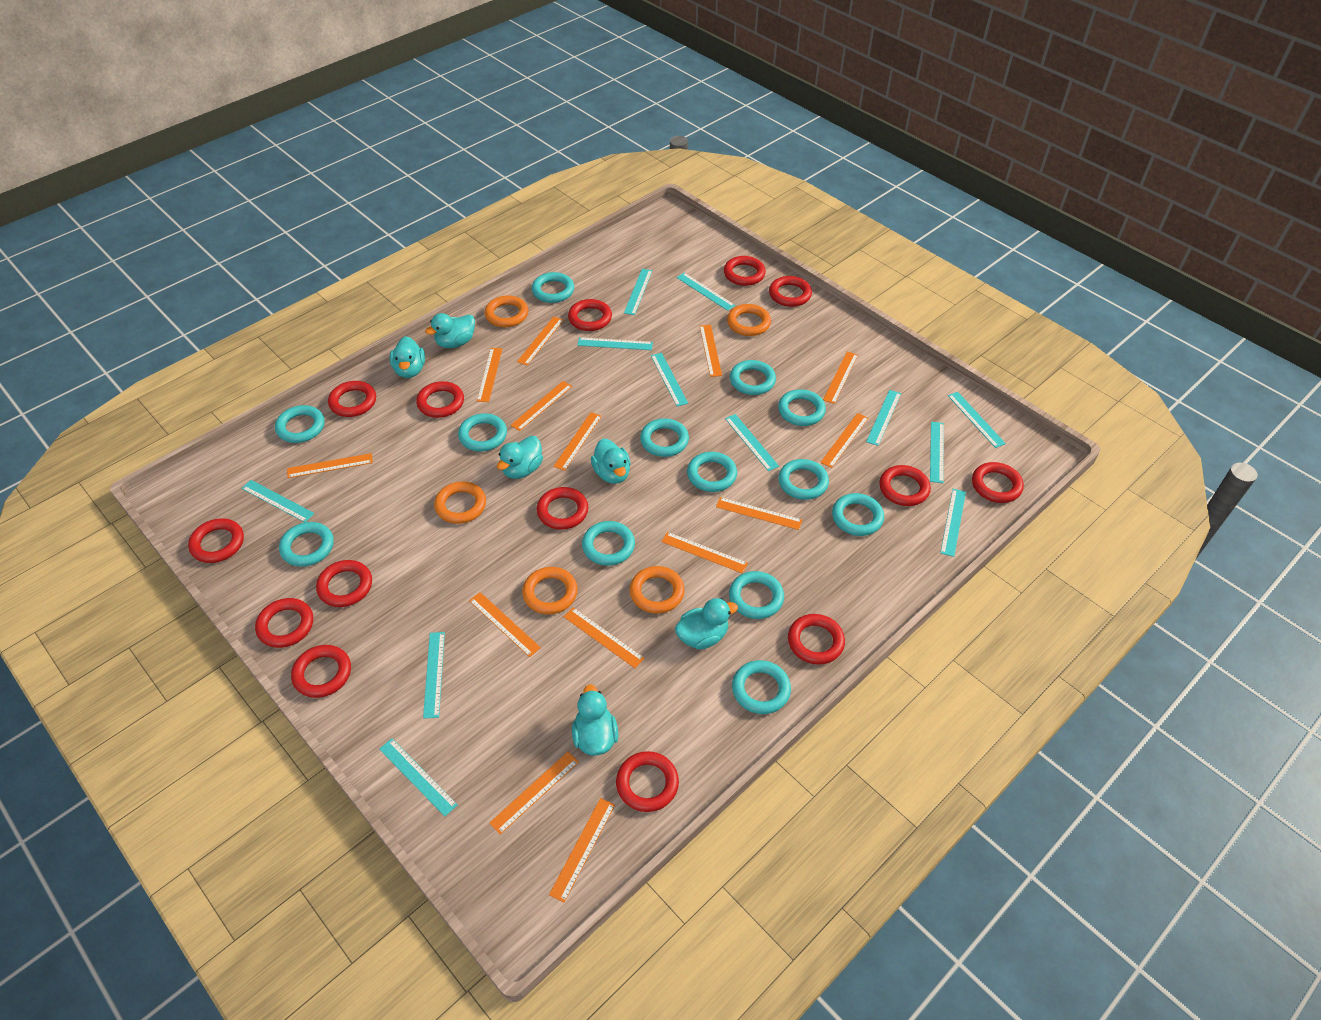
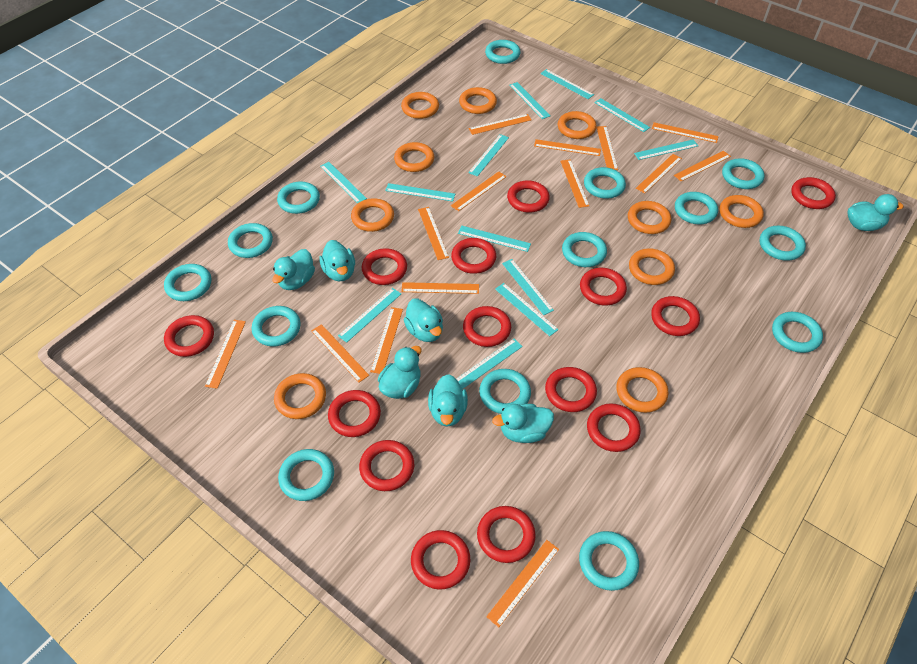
orange ring: 5 -> 10
turquoise duck: 6 -> 7
turquoise ring: 13 -> 14

